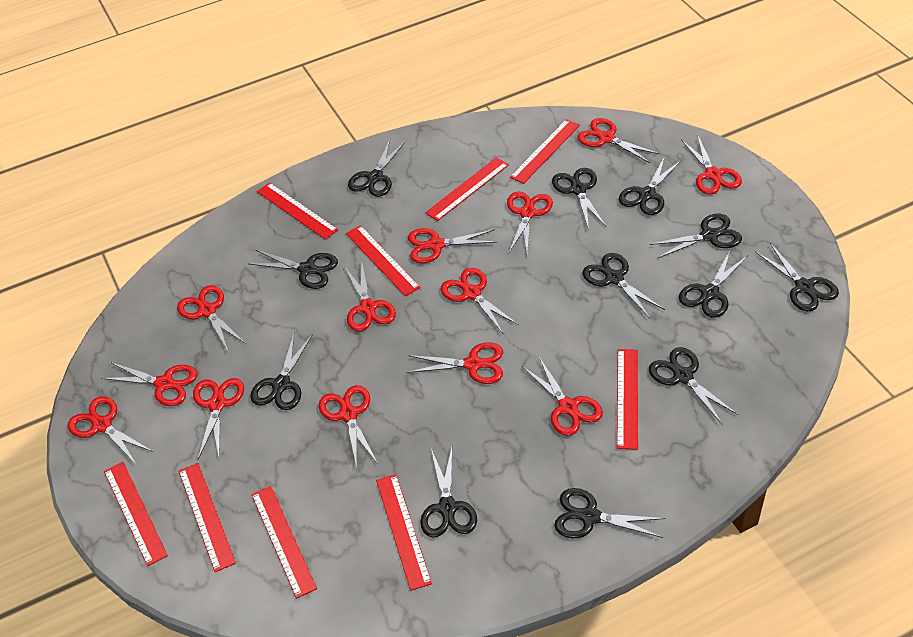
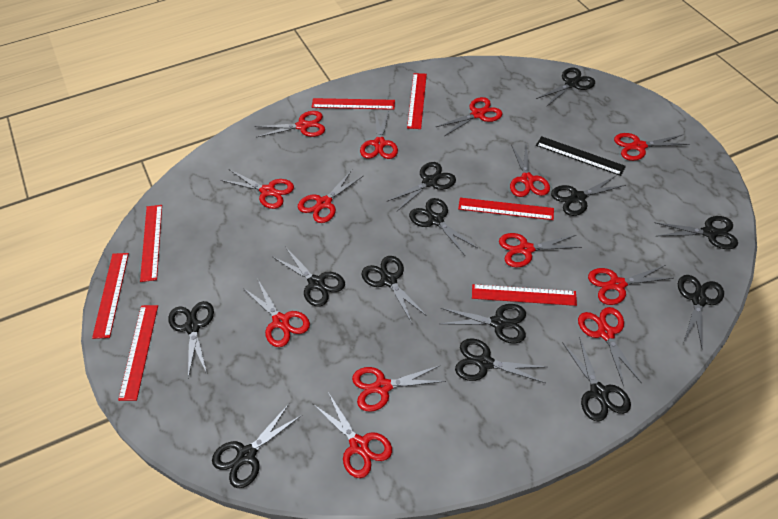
black ruler: 0 -> 1
black scissors: 12 -> 13
red ruler: 9 -> 7

